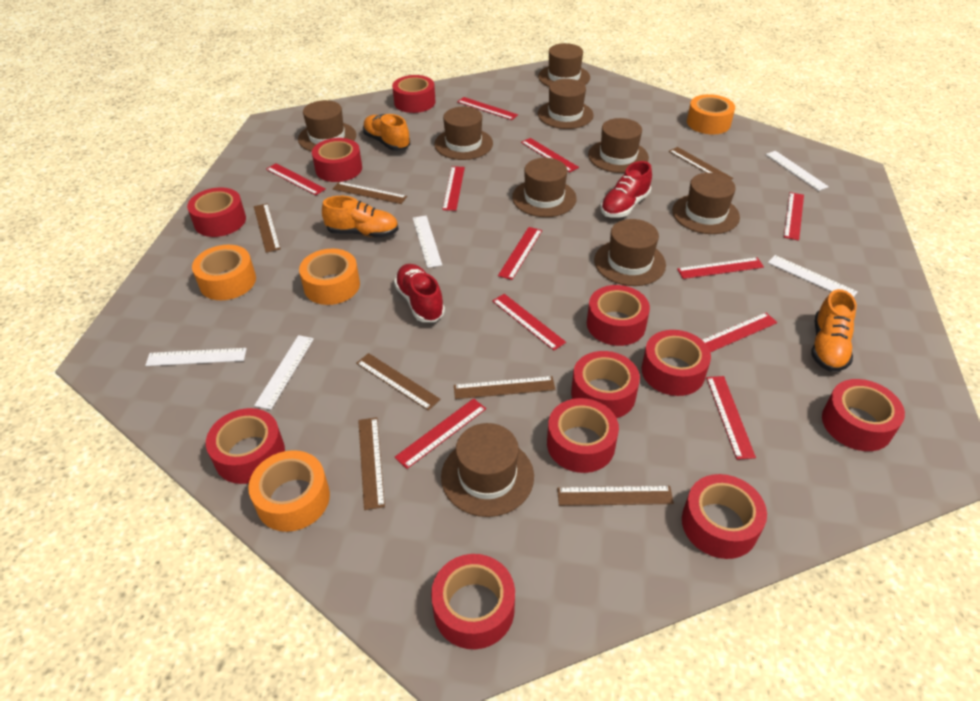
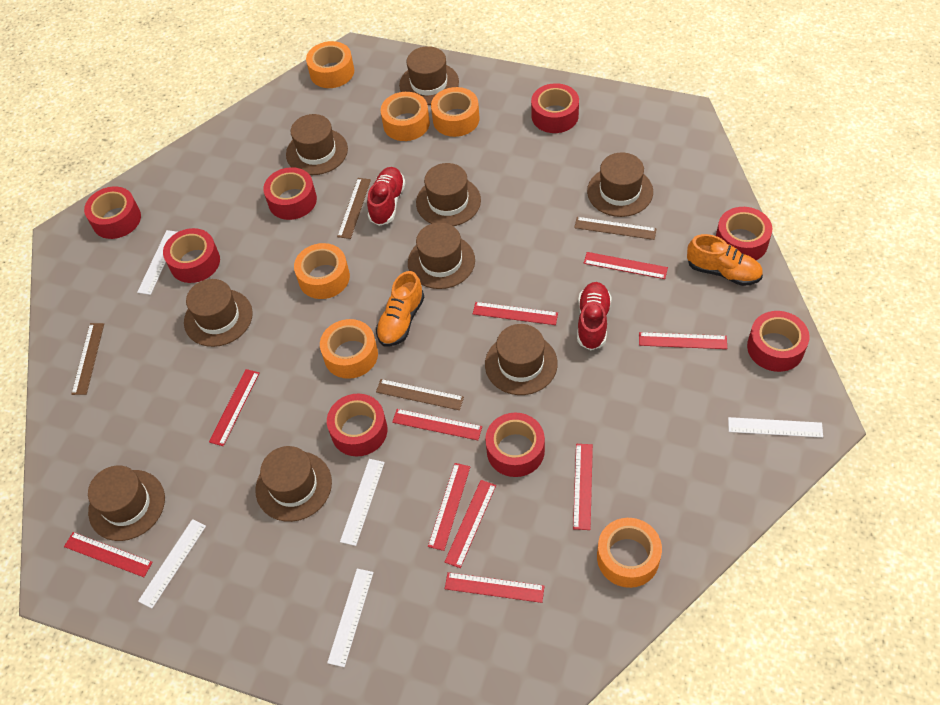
brown ruler: 7 -> 4
orange shoe: 3 -> 2
orange tape: 4 -> 6
red ruler: 11 -> 10
red tape: 11 -> 8

